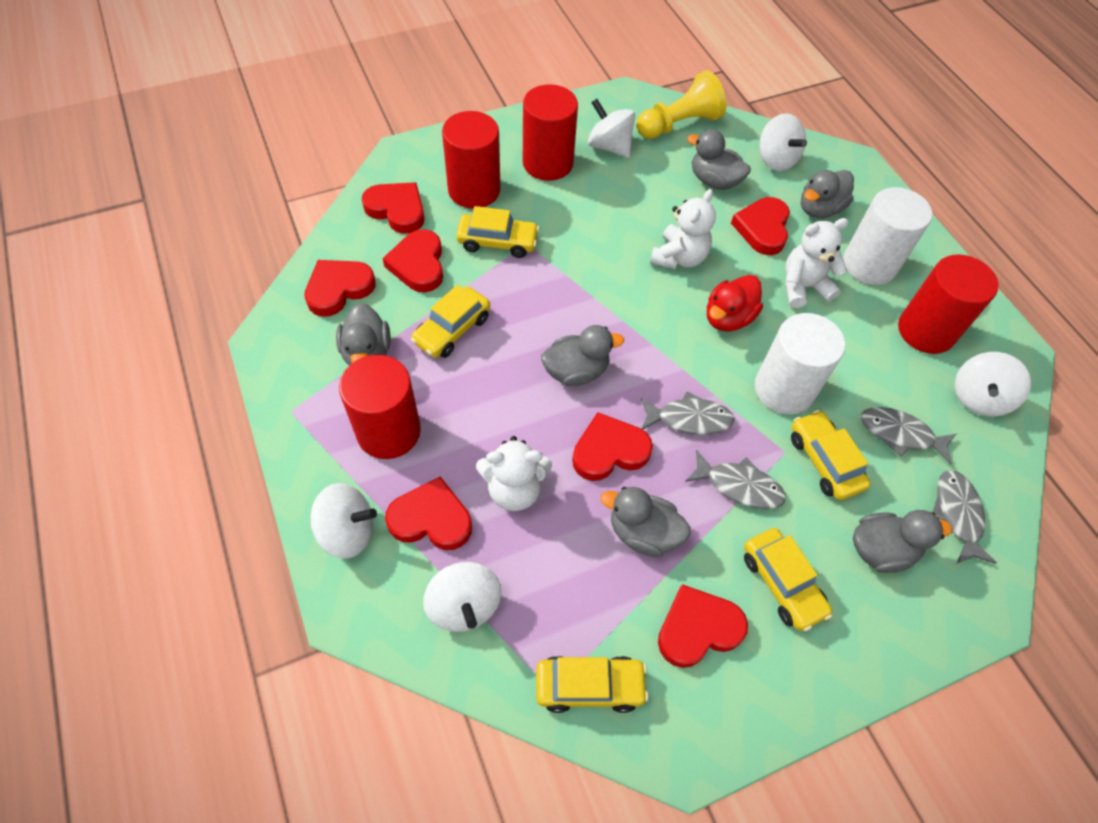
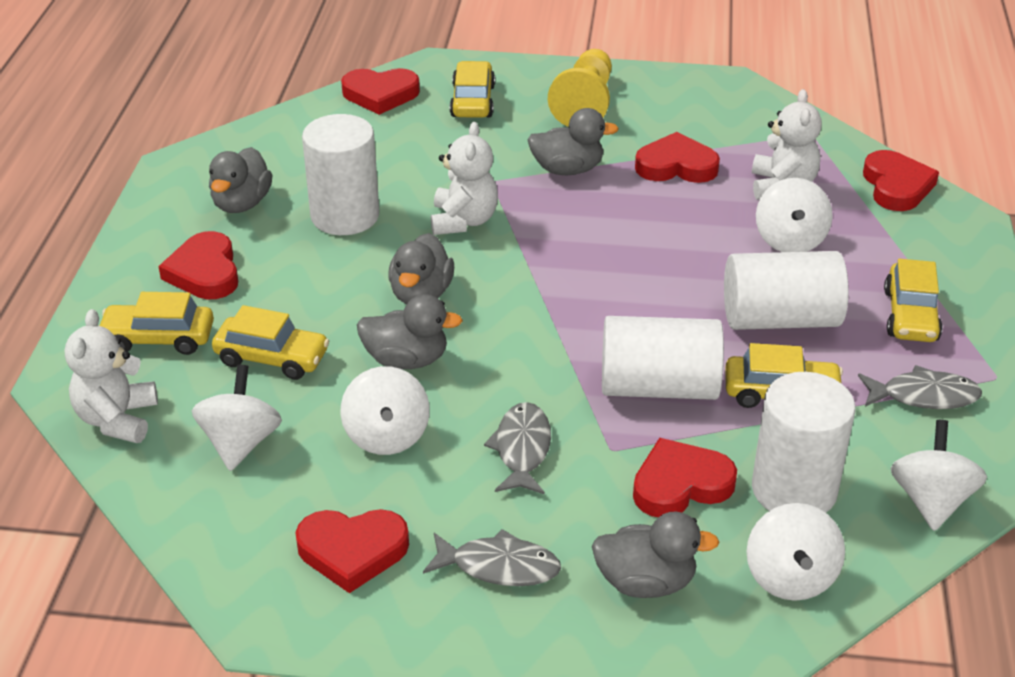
grey duck: 6 -> 5
grey fish: 4 -> 3
red cylinder: 4 -> 0
red duck: 1 -> 0
red heart: 7 -> 6
white cylinder: 2 -> 4

